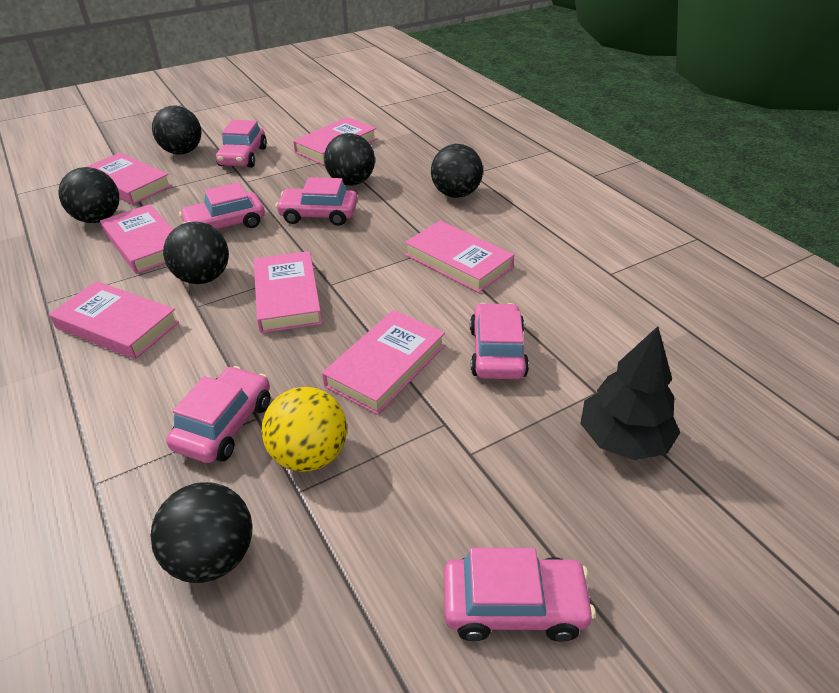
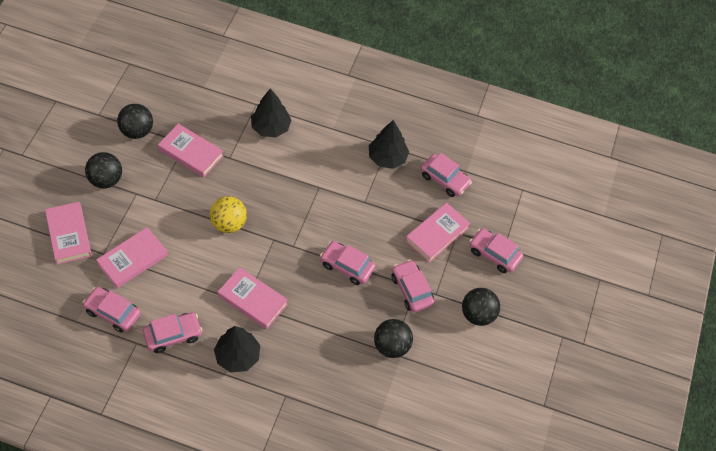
black ball: 6 -> 4
black tree: 1 -> 3
pink book: 7 -> 5

